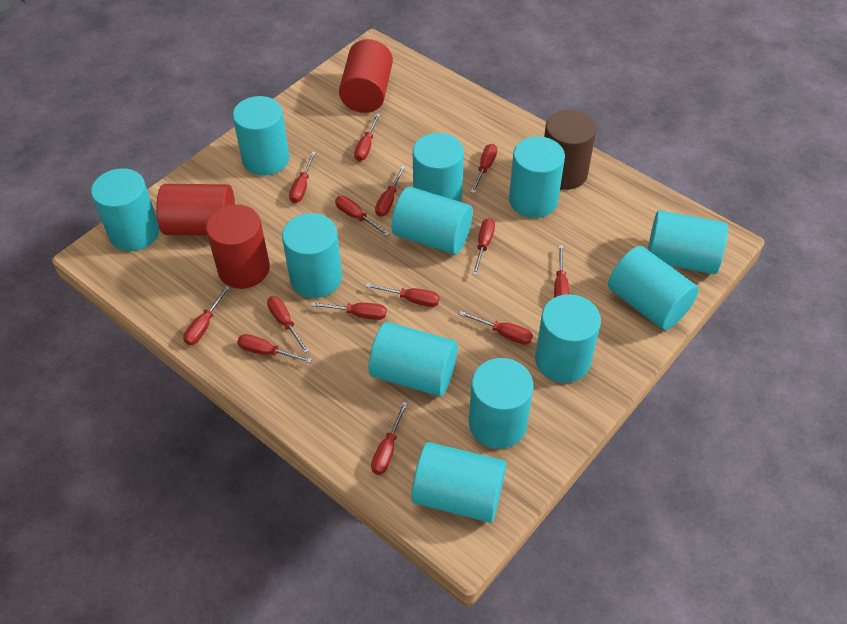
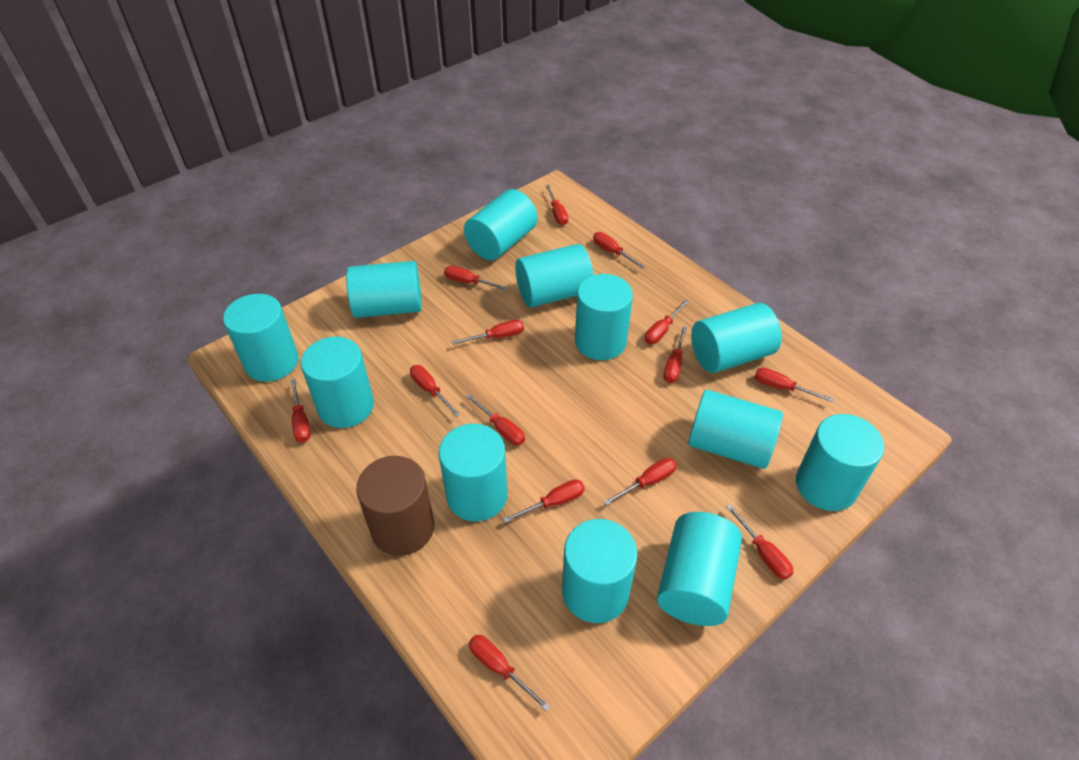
red cylinder: 3 -> 0

